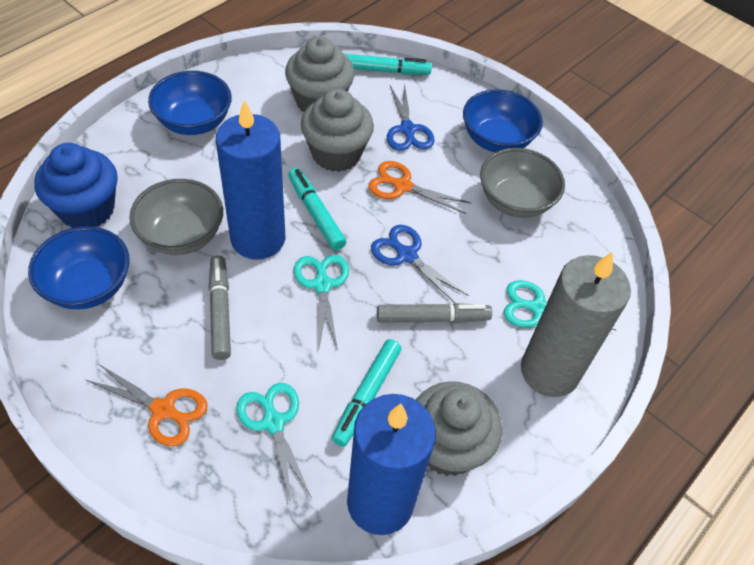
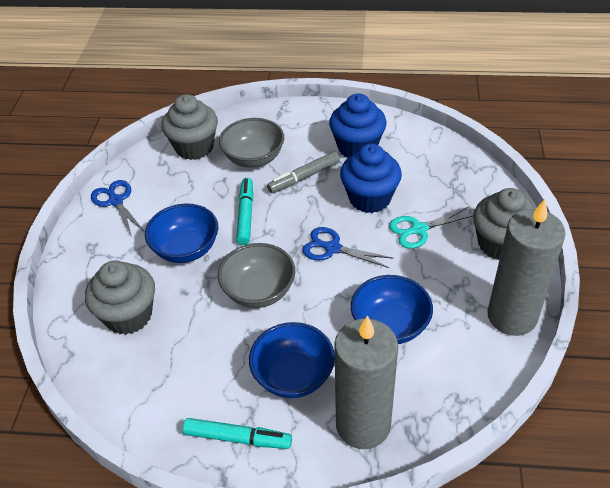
blue candle: 2 -> 0
blue cupcake: 1 -> 2
grey candle: 1 -> 2
grey marker: 2 -> 1
orange scissors: 2 -> 0
turquoise marker: 3 -> 2
turquoise scissors: 3 -> 1

